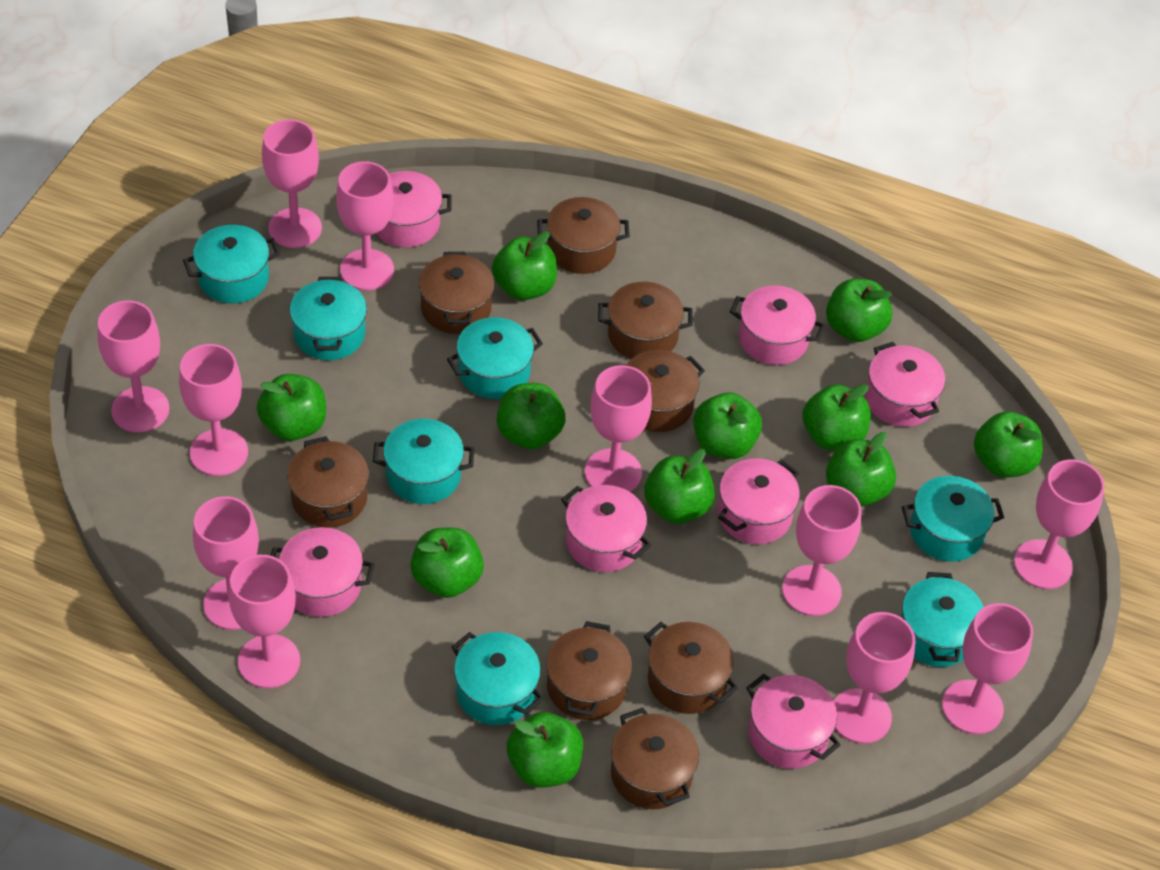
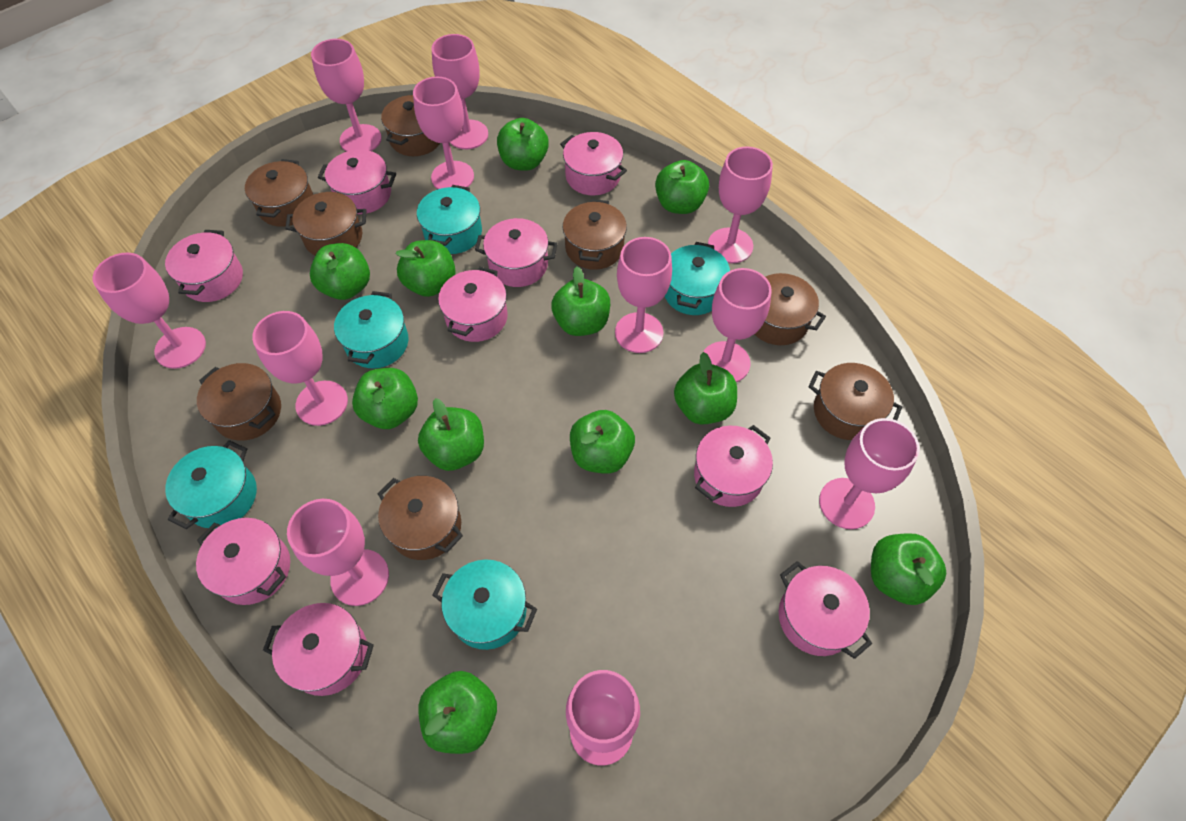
pink pot: 7 -> 9
turquoise pot: 7 -> 5

